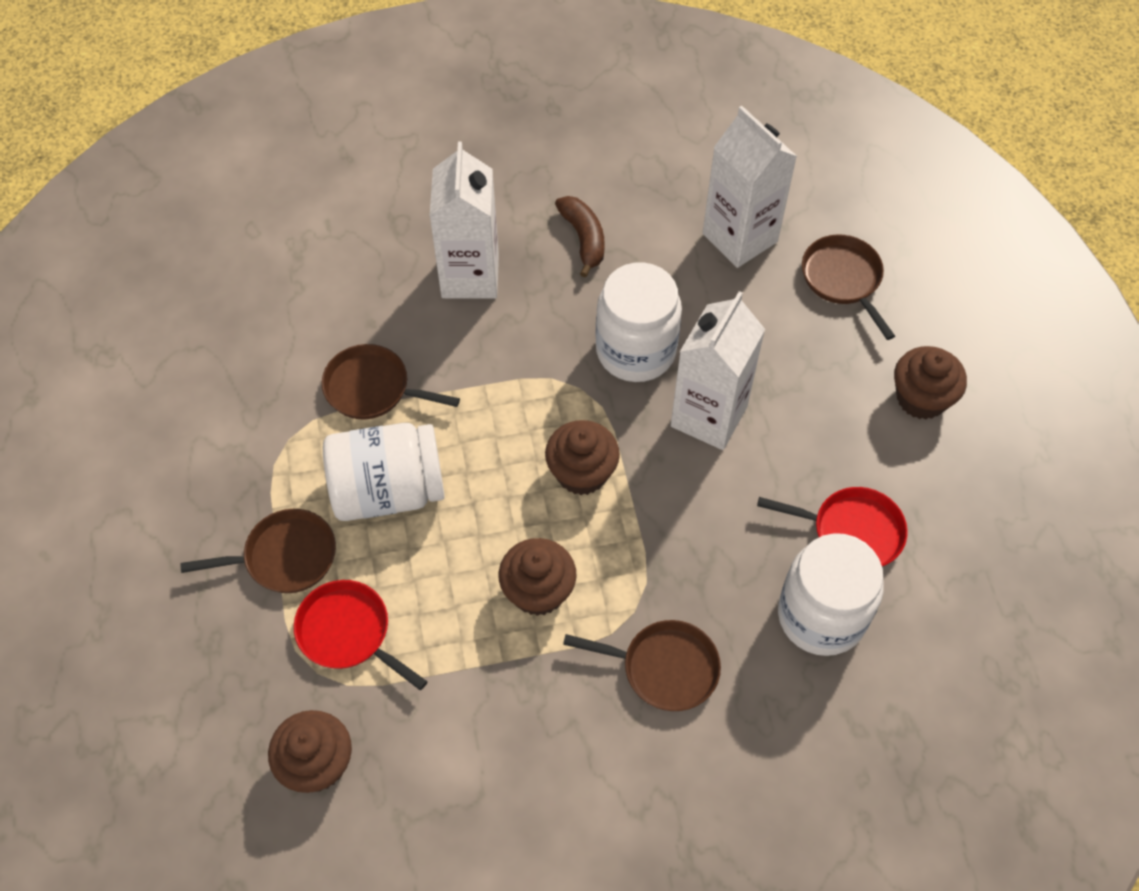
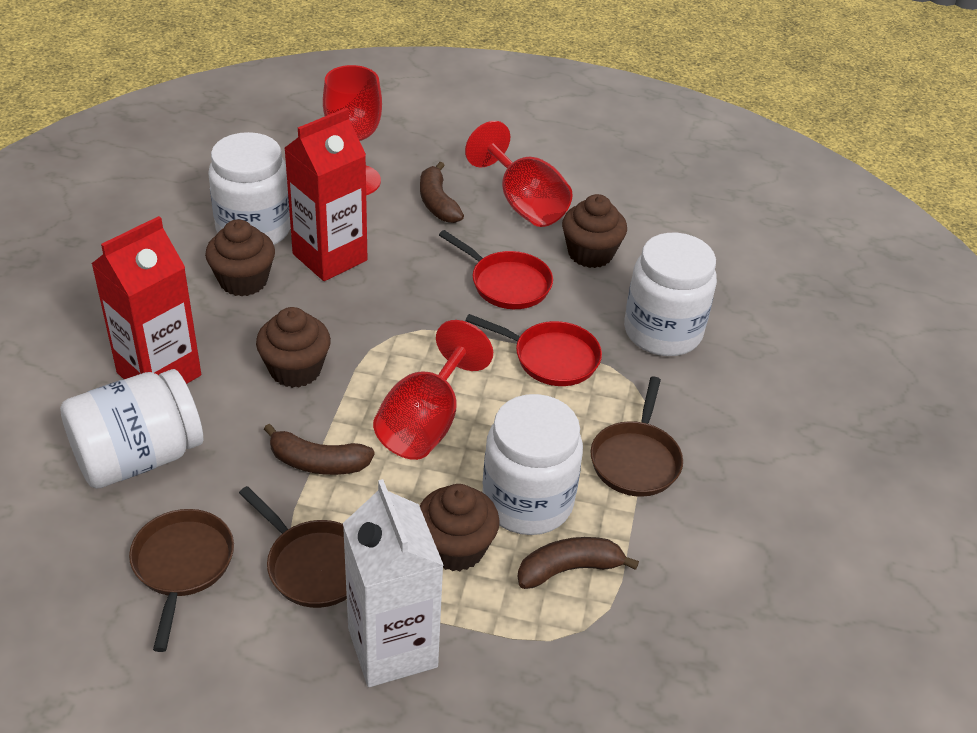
brown banana: 1 -> 3
brown pan: 4 -> 3
red carton: 0 -> 2
red goblet: 0 -> 3
white carton: 3 -> 1
white jar: 3 -> 4

